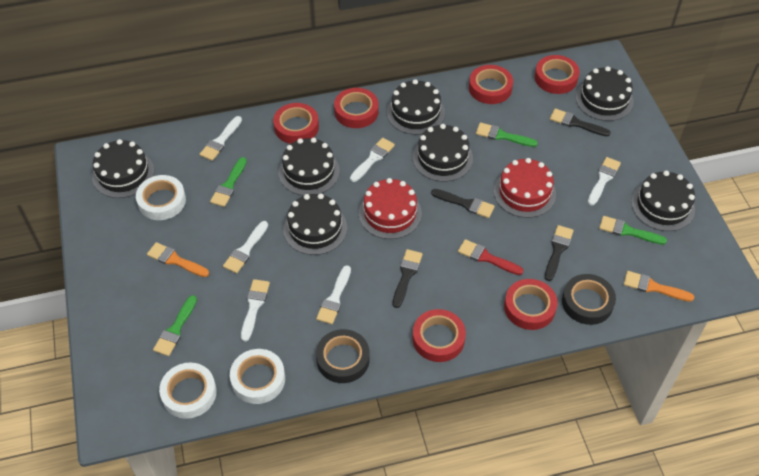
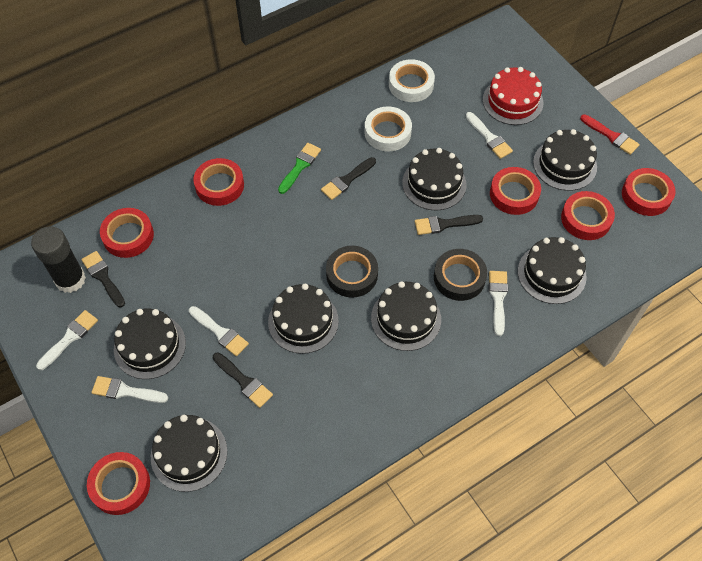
black glue stick: 0 -> 1
green brush: 4 -> 1
orange brush: 2 -> 0
red cake: 2 -> 1
white brush: 6 -> 5
white tape: 3 -> 2

